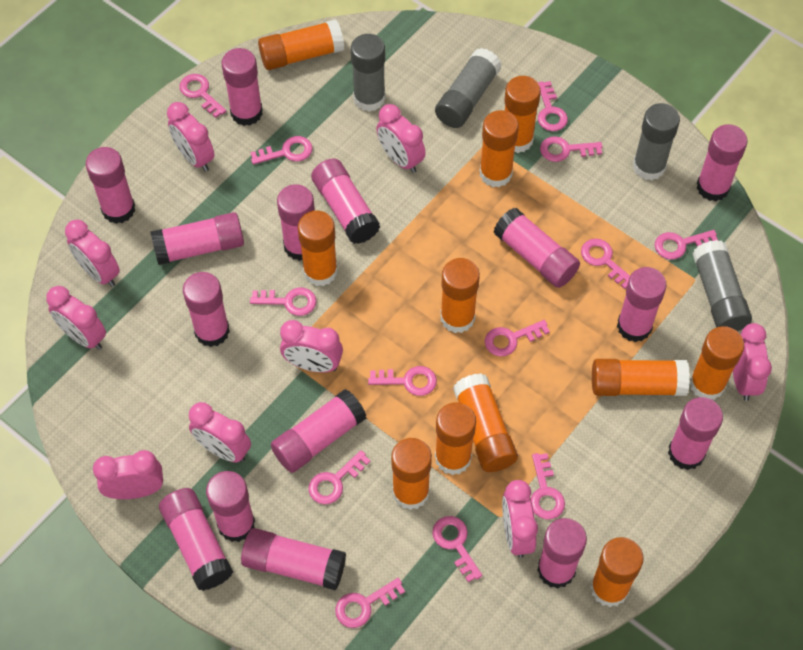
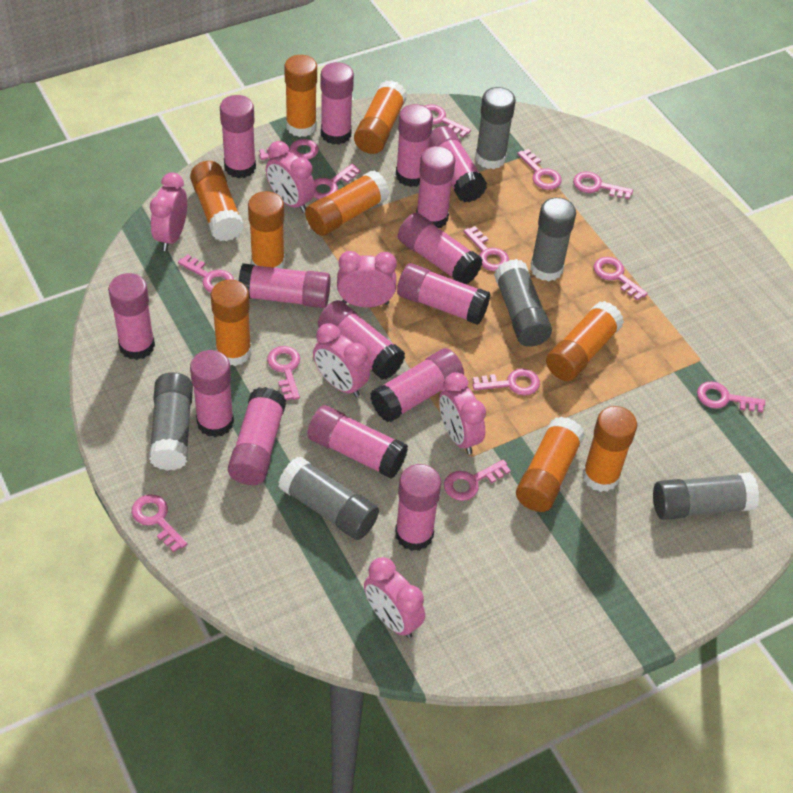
grey glue stick: 4 -> 6
orange glue stick: 11 -> 9
pink clock: 9 -> 6

